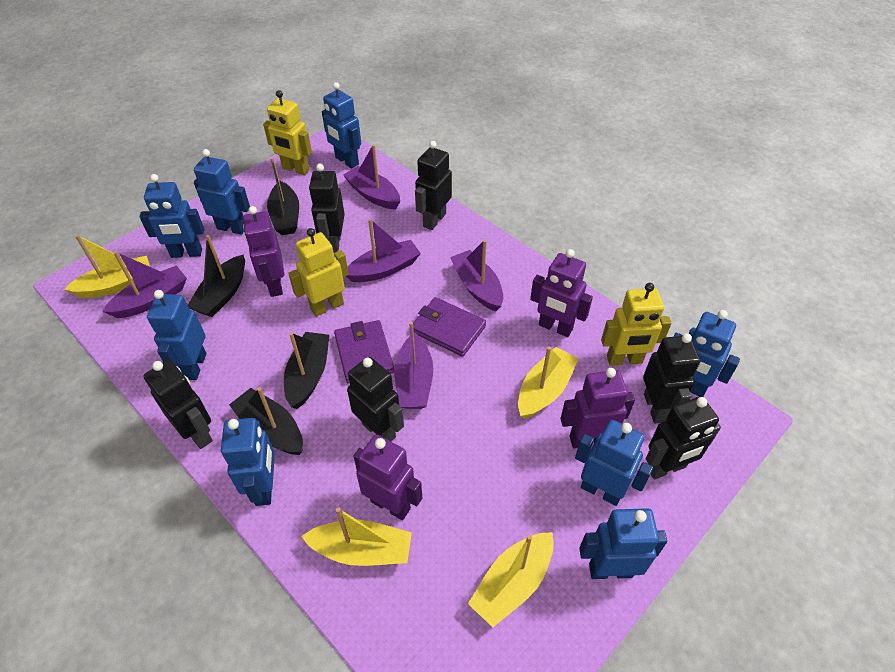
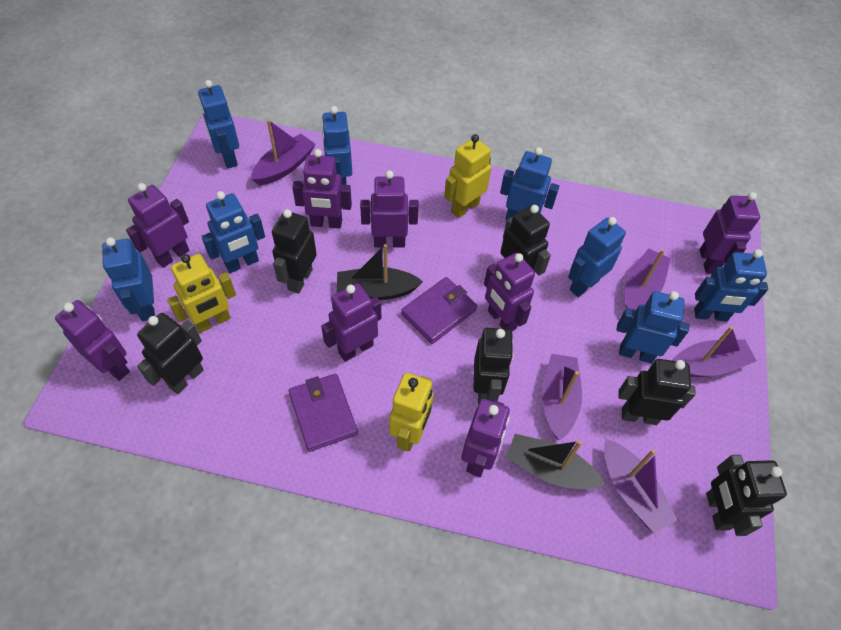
black boat: 4 -> 2
purple robot: 4 -> 8
yellow boat: 4 -> 0

